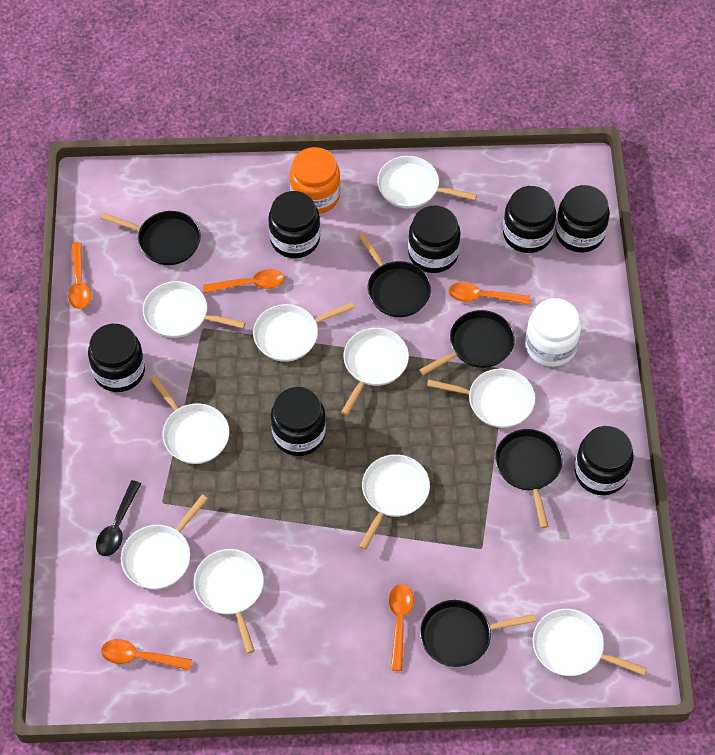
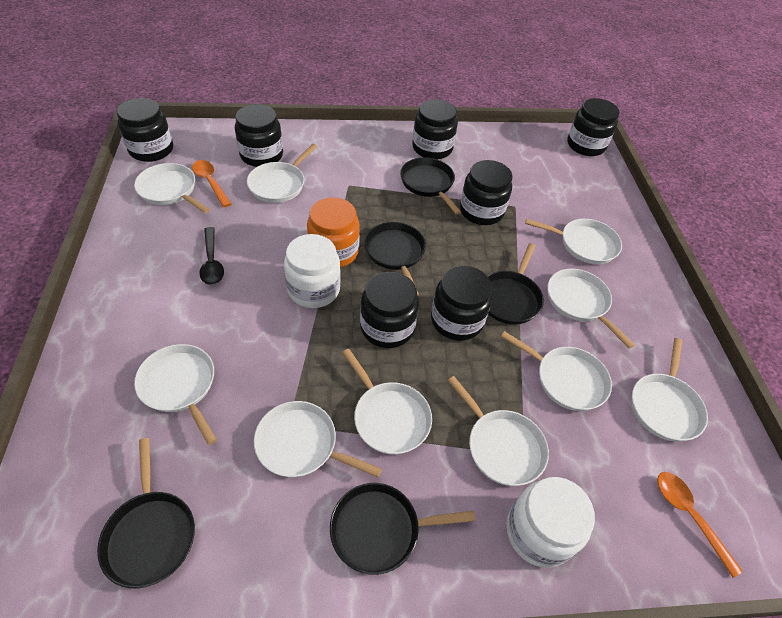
orange spoon: 5 -> 2
white jar: 1 -> 2

